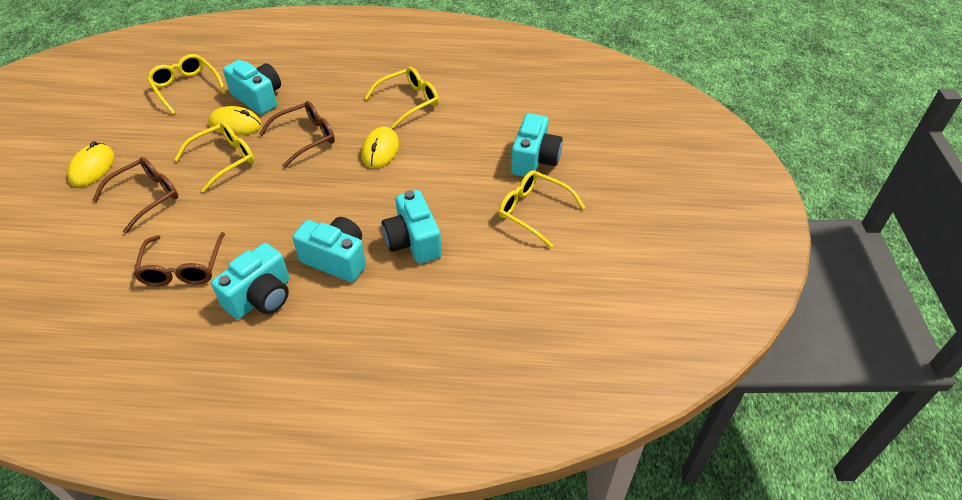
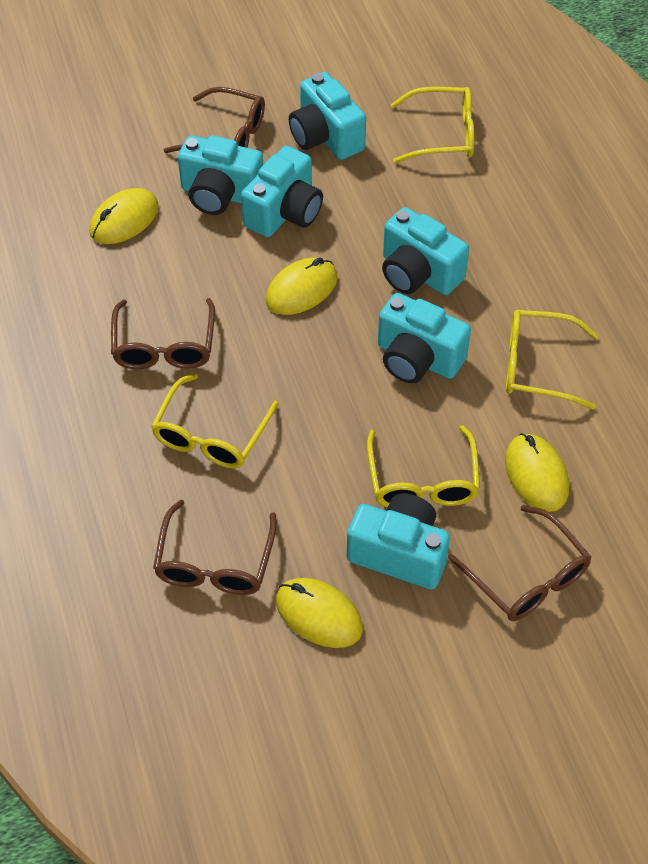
brown glasses: 3 -> 4
turquoise camera: 5 -> 6
yellow mouse: 3 -> 4

